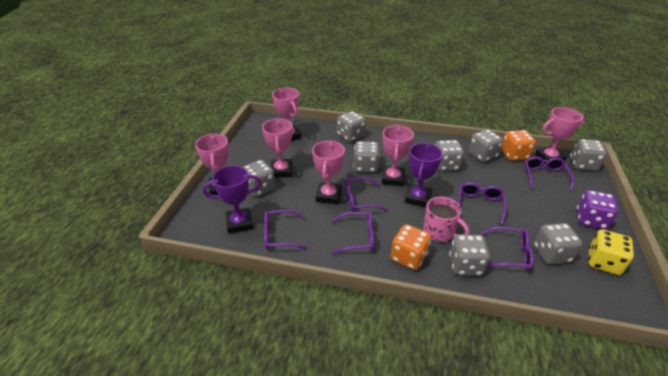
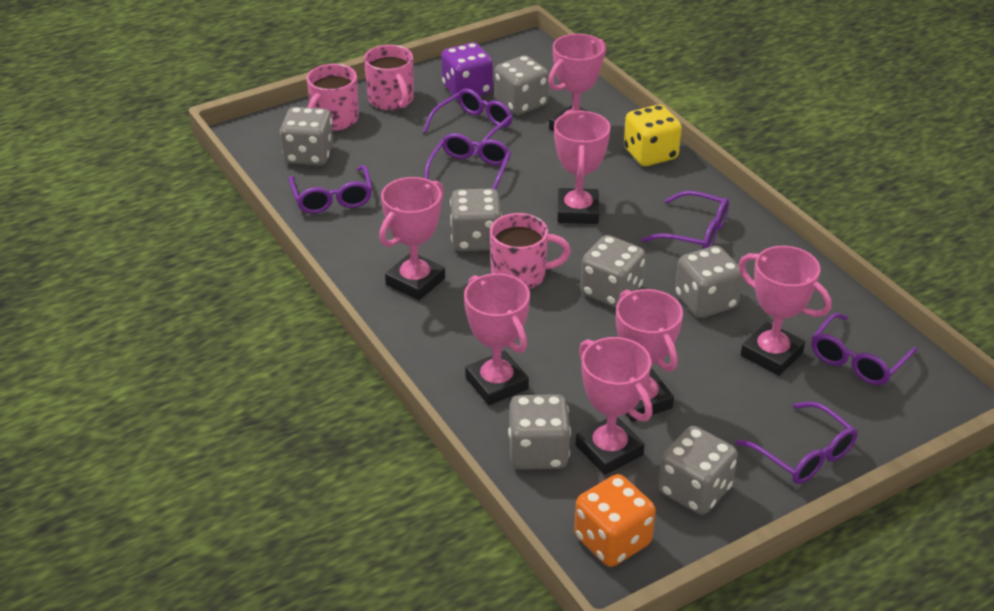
grey dice: 8 -> 7
orange dice: 2 -> 1
pink mug: 1 -> 3
pink trophy: 6 -> 7
purple trophy: 2 -> 0

